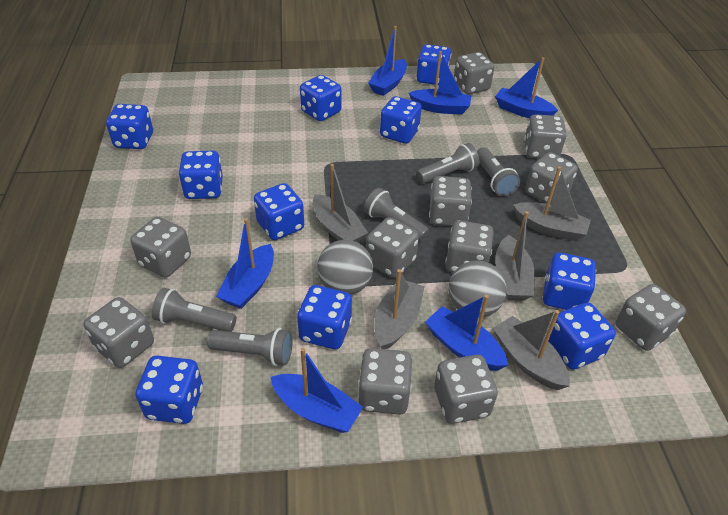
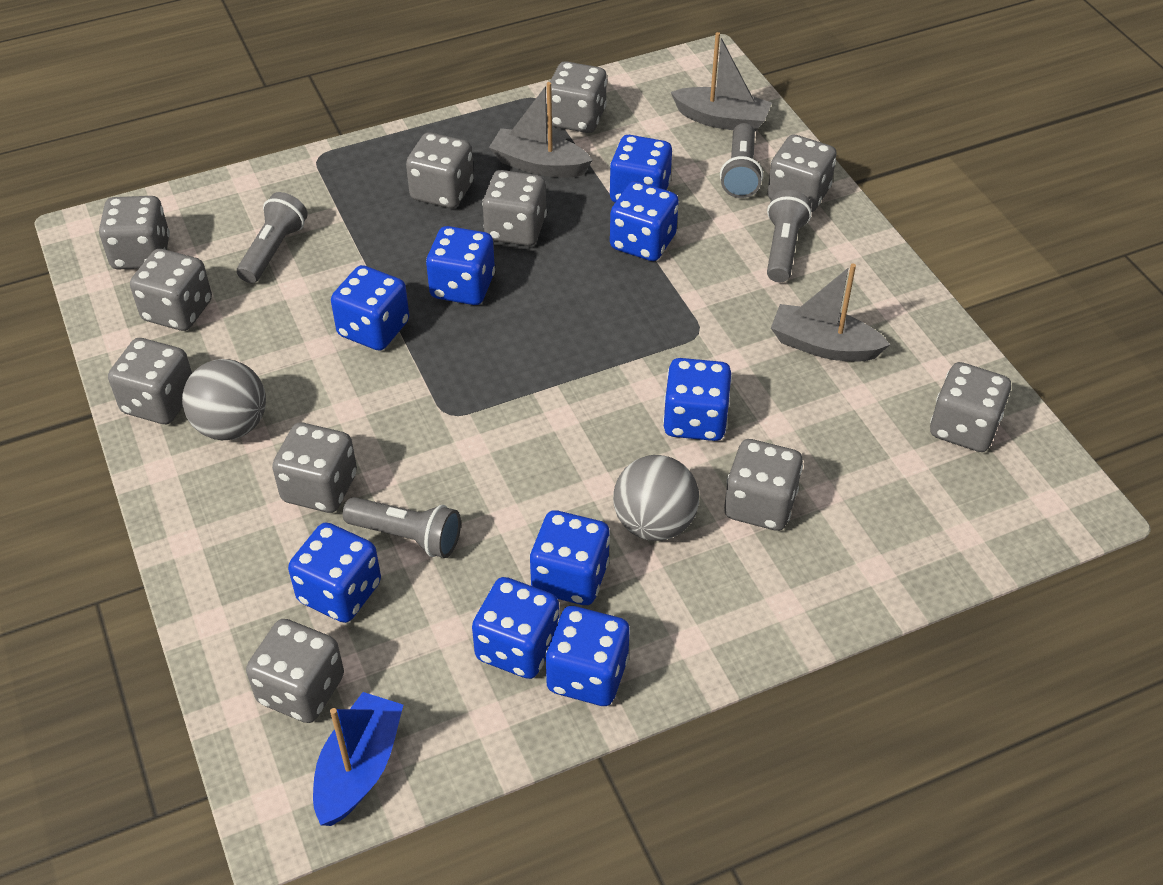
blue boat: 6 -> 1
blue dice: 10 -> 9
grey boat: 5 -> 3
grey flashlight: 5 -> 4

